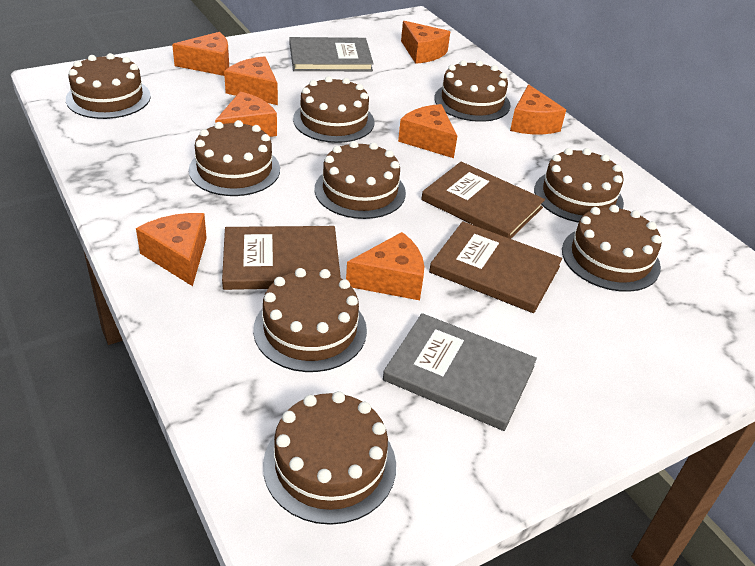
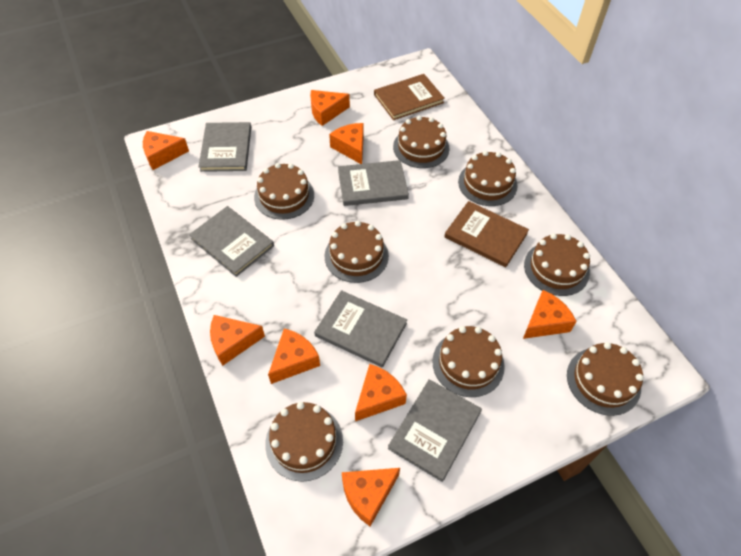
brown book: 3 -> 2
brown cake: 9 -> 8
grey book: 2 -> 5

